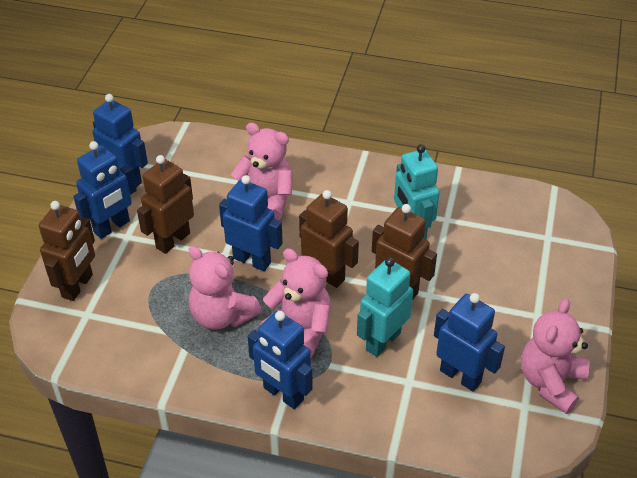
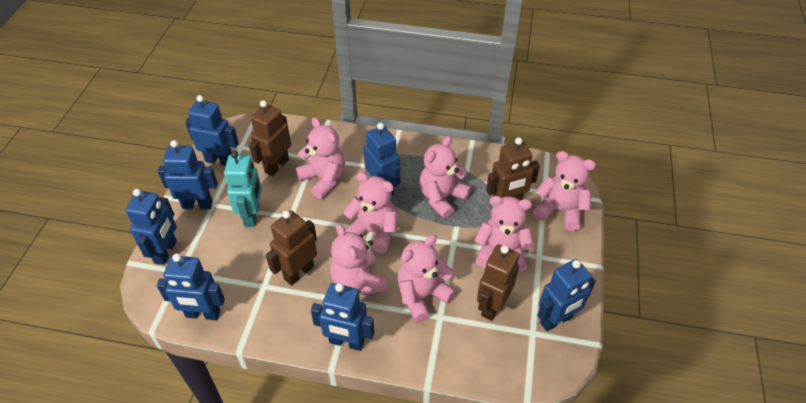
blue robot: 5 -> 7
pink teddy bear: 4 -> 7
turquoise robot: 2 -> 1

